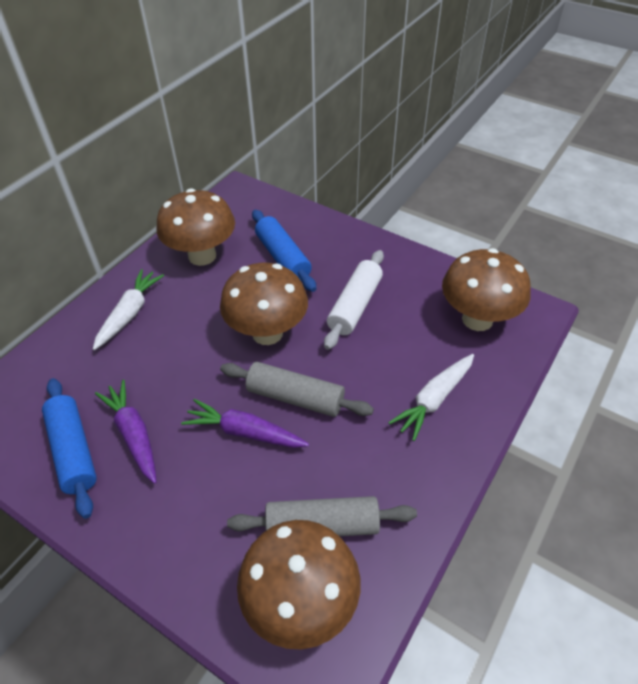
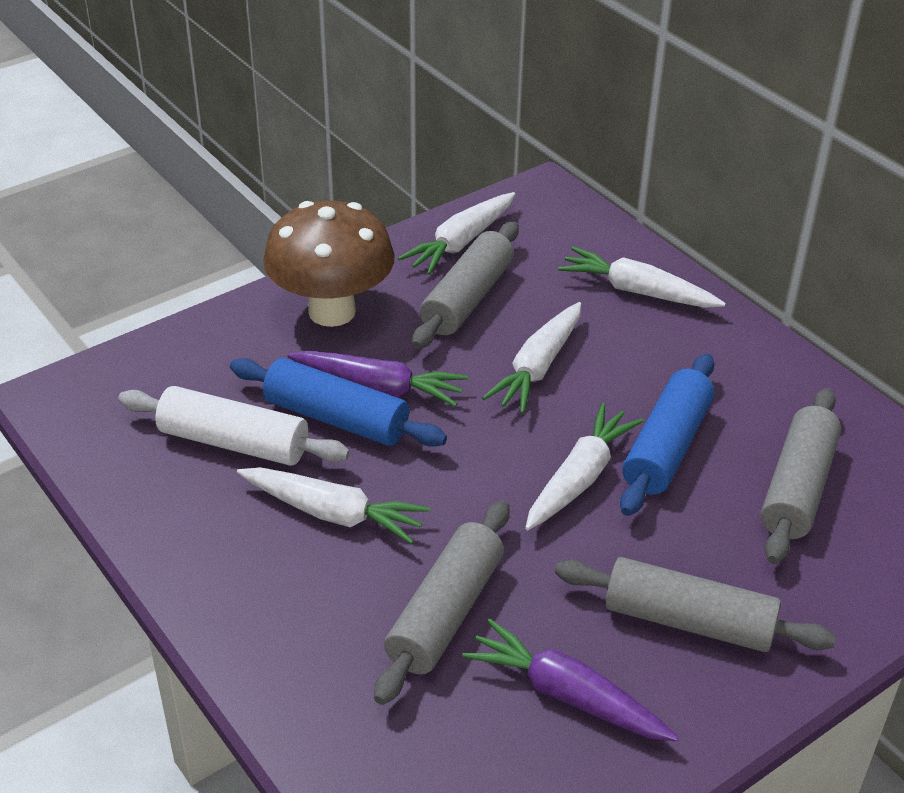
brown mushroom: 4 -> 1
grey rolling pin: 2 -> 4
white carrot: 2 -> 5

